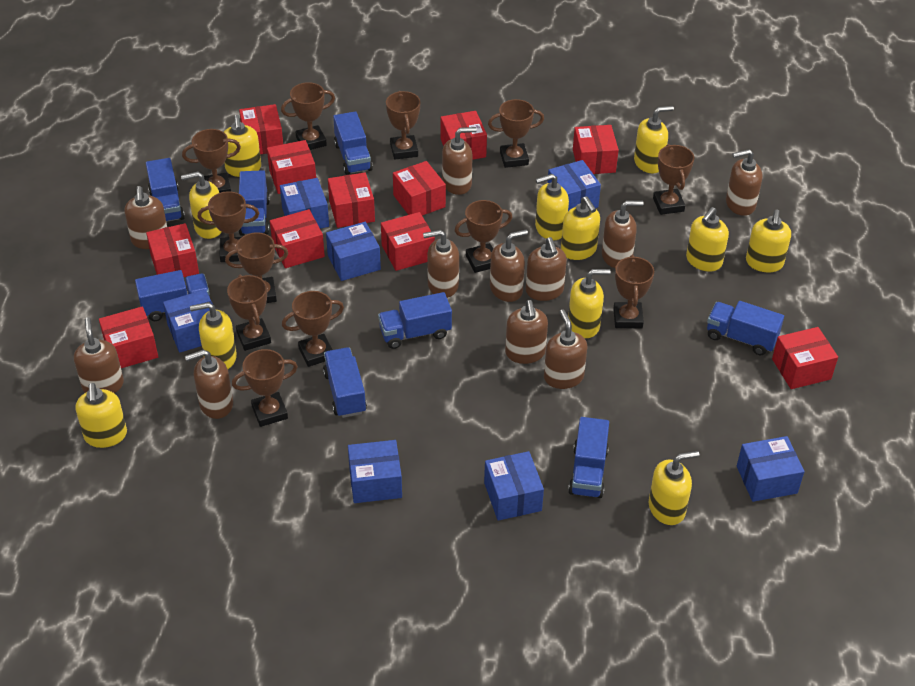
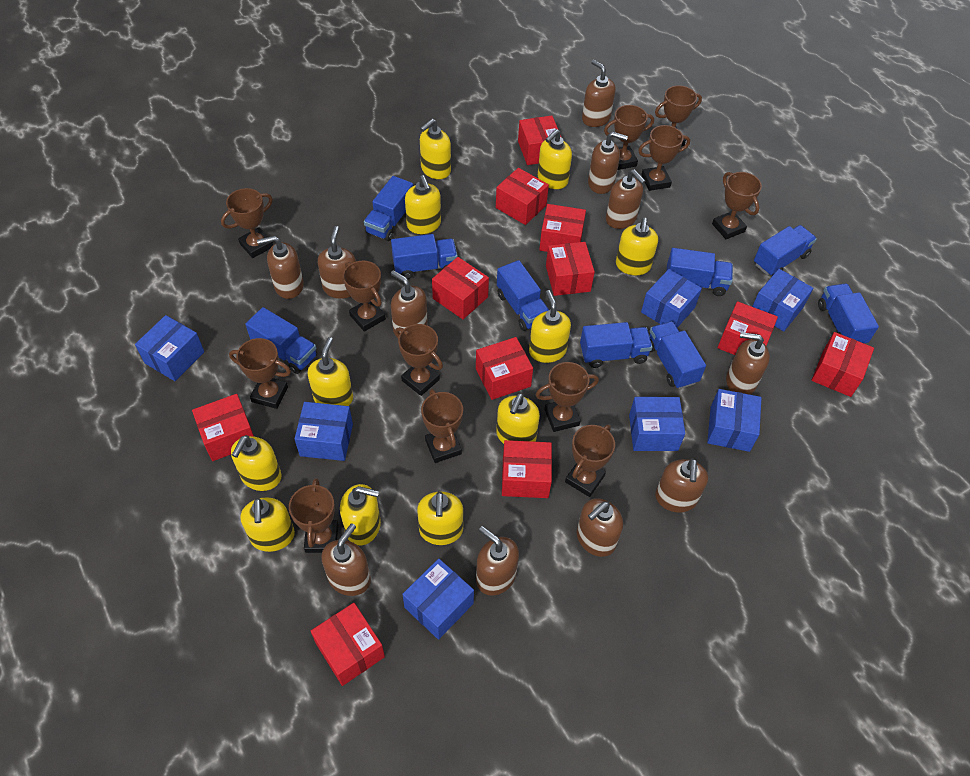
blue truck: 8 -> 9

